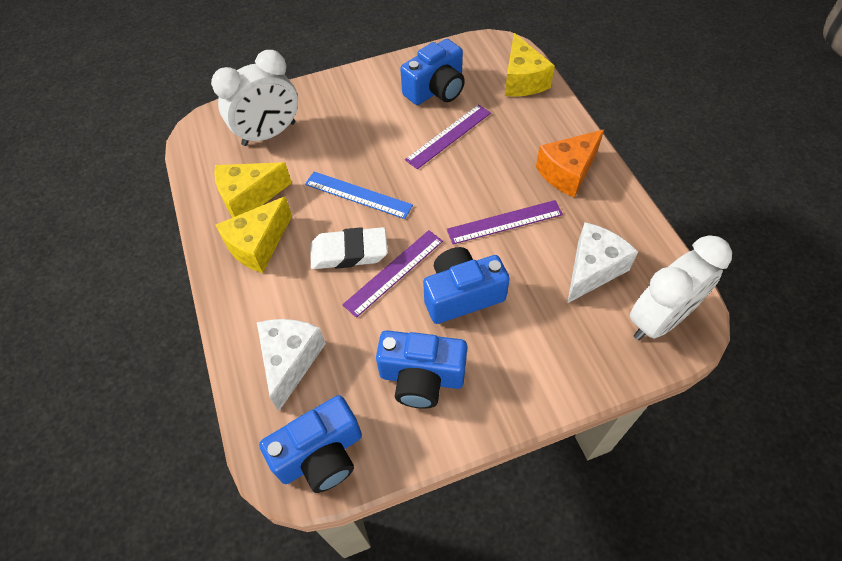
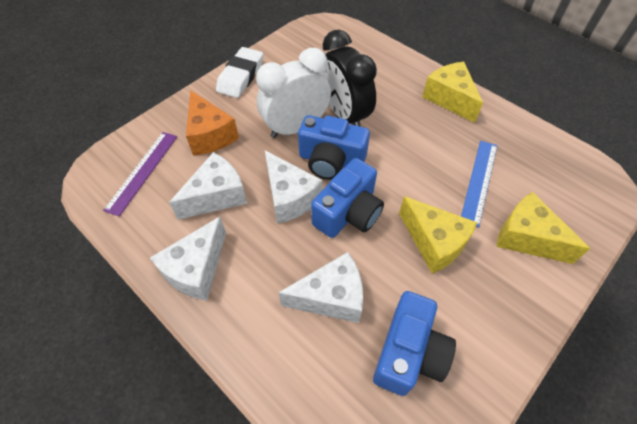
black clock: 0 -> 1
blue camera: 4 -> 3
purple ruler: 3 -> 1
white cheese: 2 -> 4
white clock: 2 -> 1

